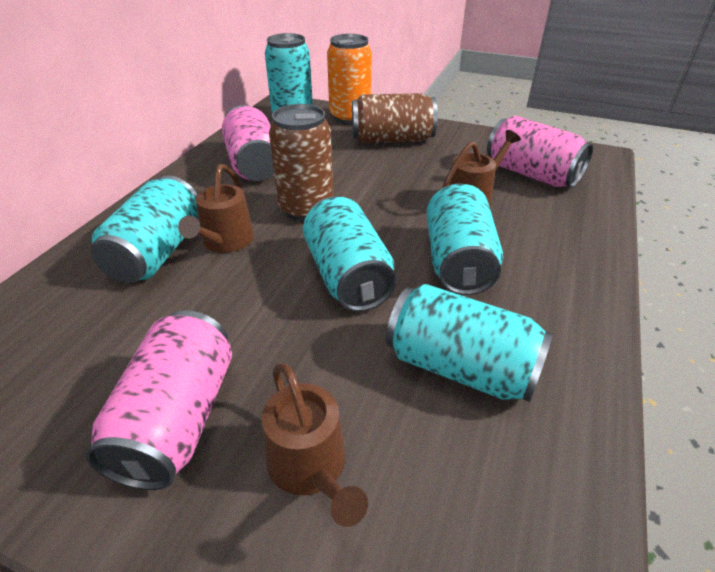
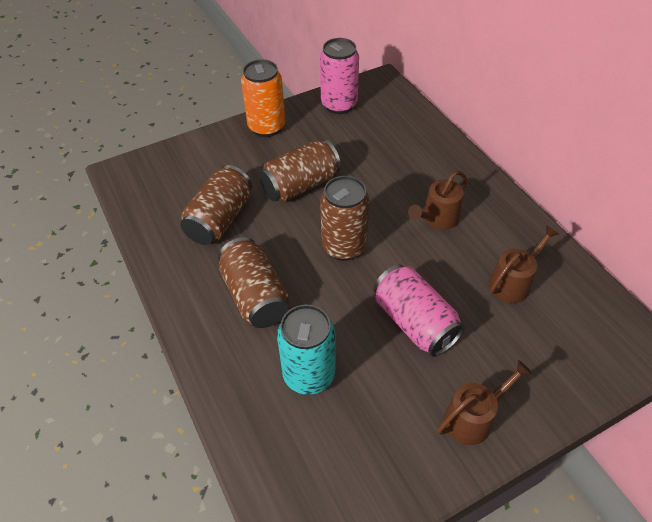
brown can: 2 -> 4
pink can: 3 -> 2
turquoise can: 5 -> 1

